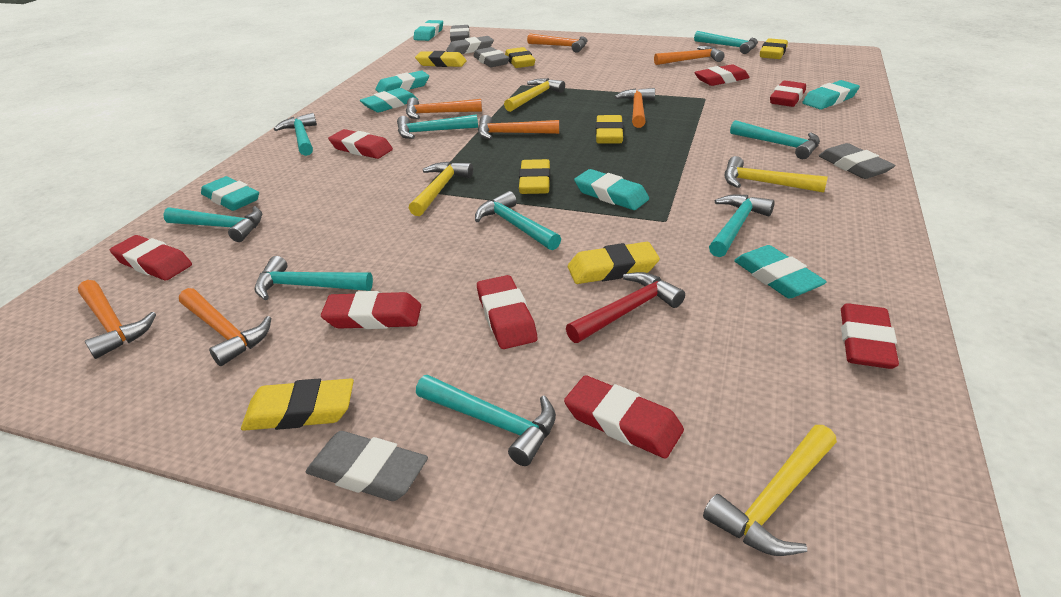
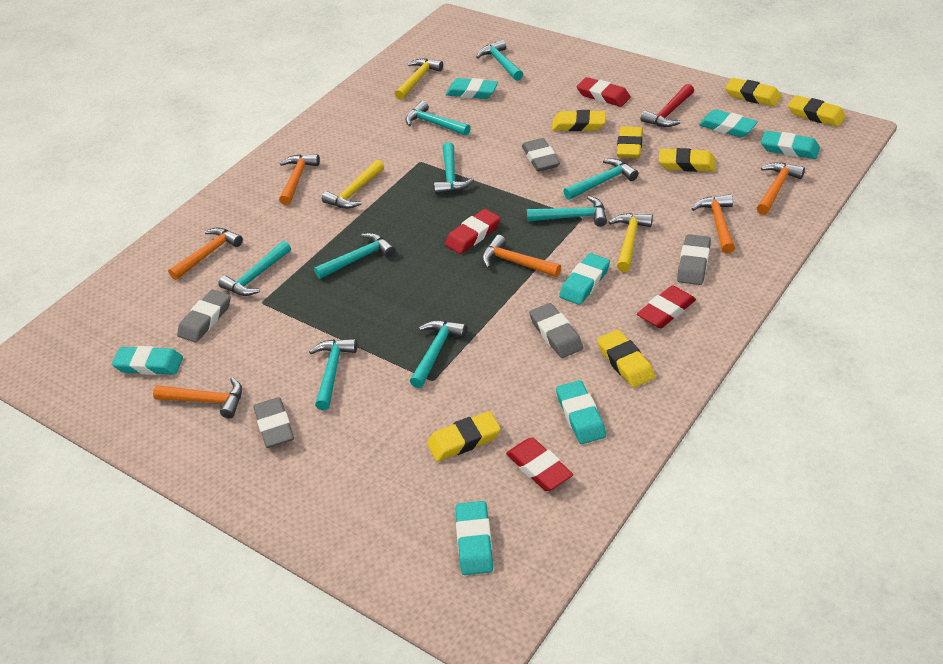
orange hammer: 7 -> 6
red eraser: 8 -> 4
yellow hammer: 4 -> 3

